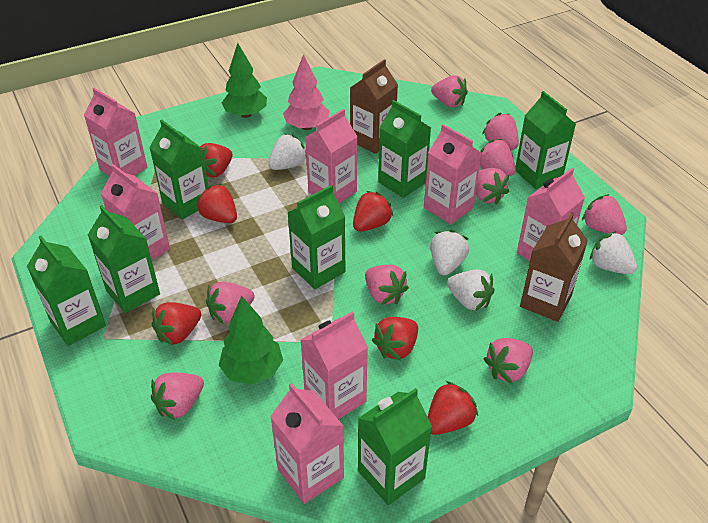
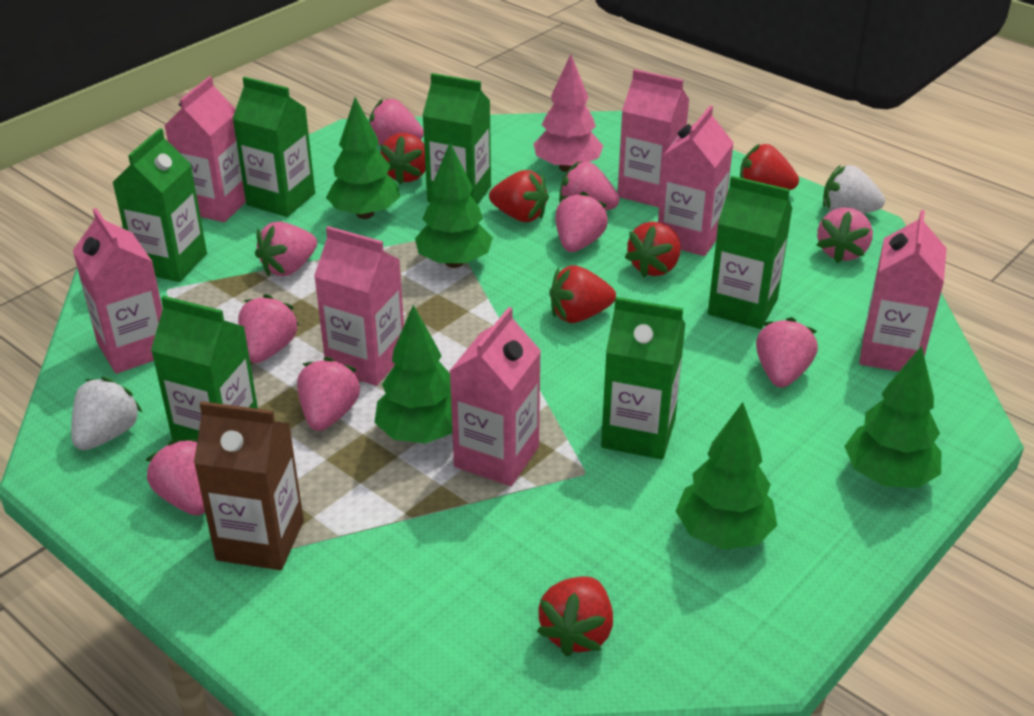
brown carton: 2 -> 1
green carton: 7 -> 6
green tree: 2 -> 5
white strawberry: 4 -> 2

